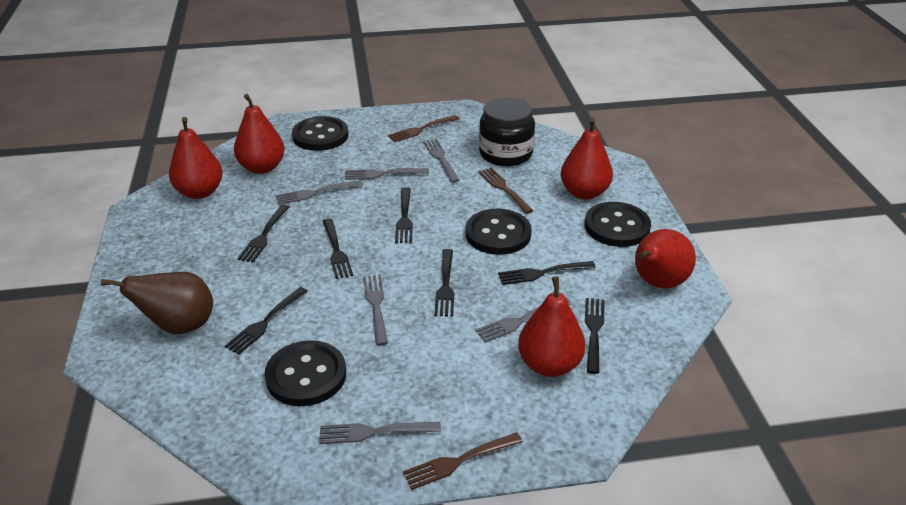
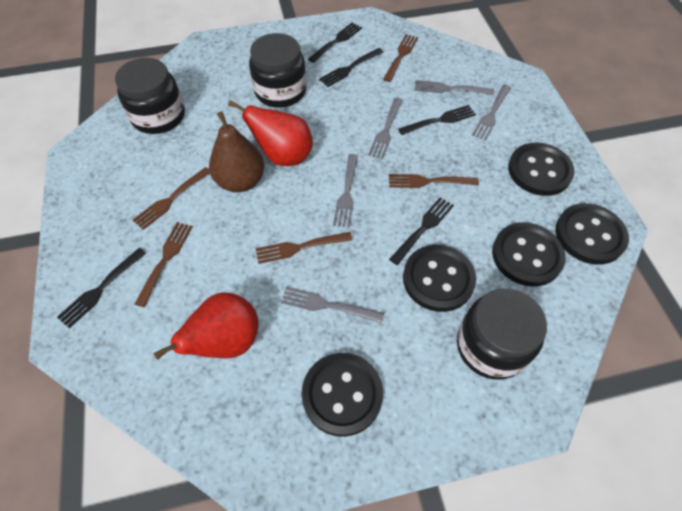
black button: 4 -> 5
black fork: 7 -> 5
black jar: 1 -> 3
brown fork: 3 -> 5
grey fork: 6 -> 5
red pear: 5 -> 2

